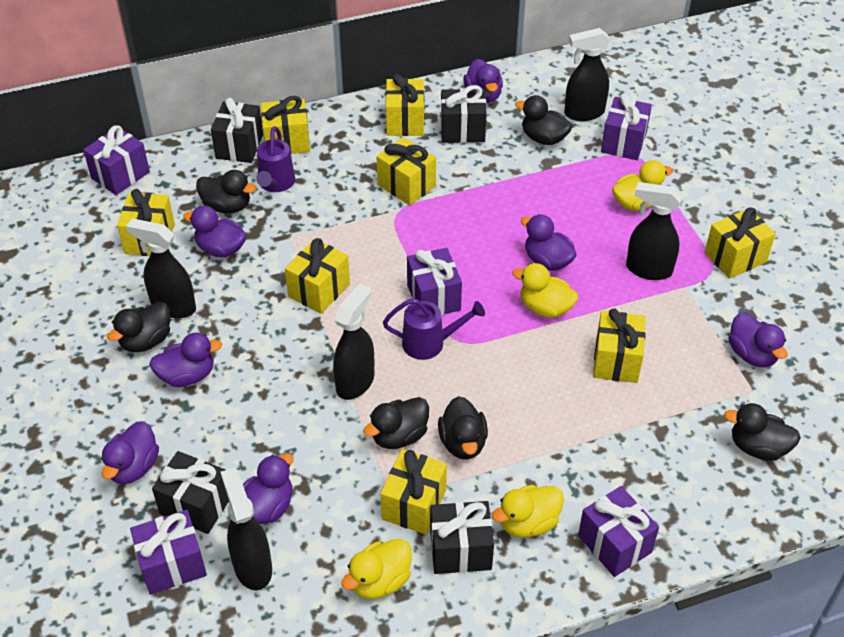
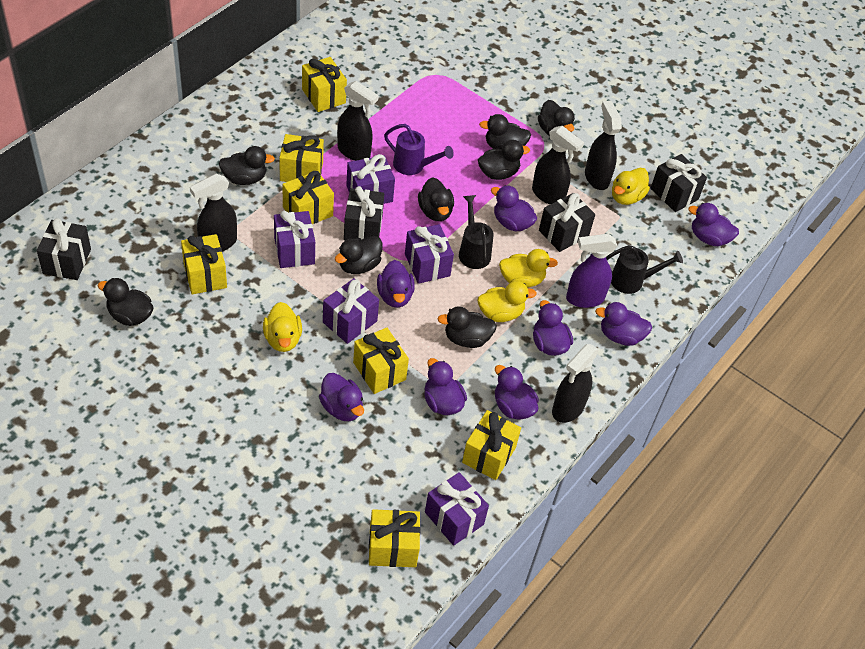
black duck: 6 -> 8
black watering can: 0 -> 2
purple duck: 7 -> 8
purple spray bottle: 0 -> 1
purple watering can: 2 -> 1
yellow gift: 8 -> 7

